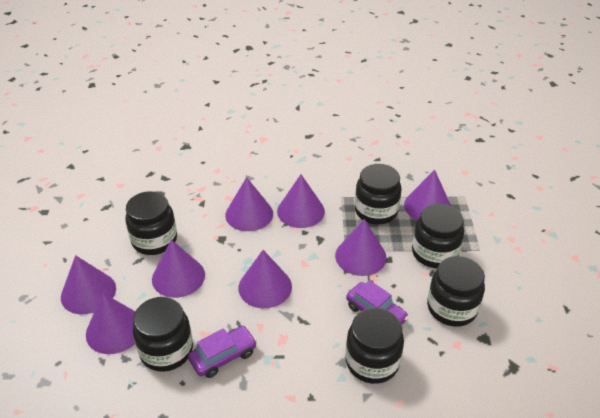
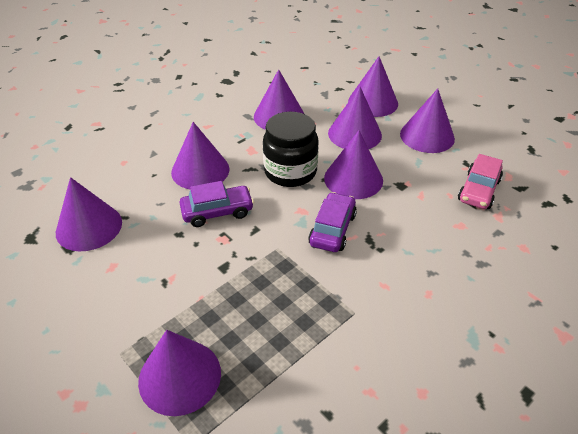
black jar: 6 -> 1
pink car: 0 -> 1

